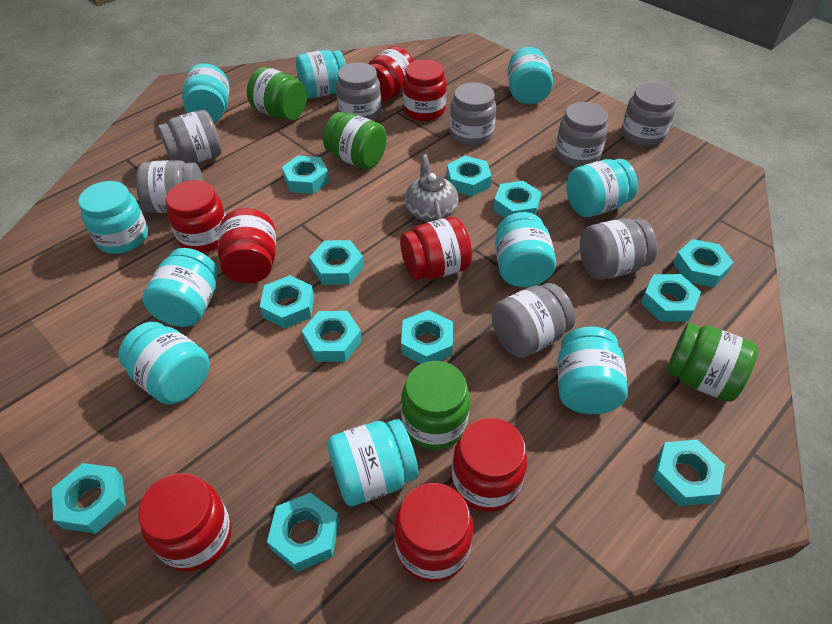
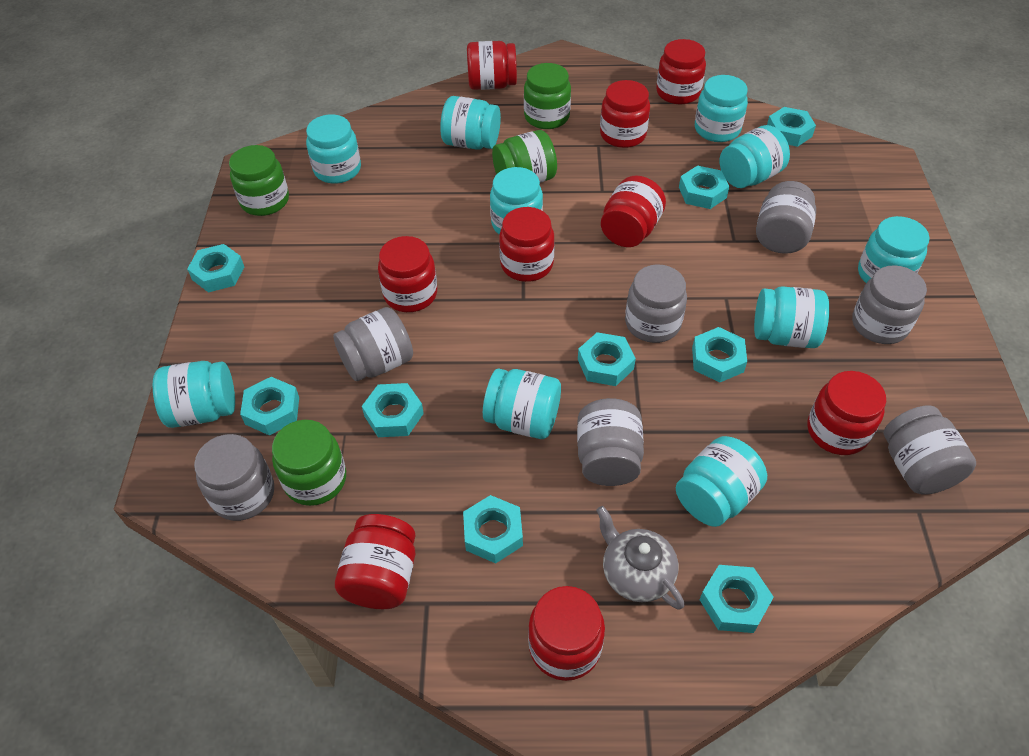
grey jar: 8 -> 7
red jar: 8 -> 9
turquoise nut: 12 -> 9

